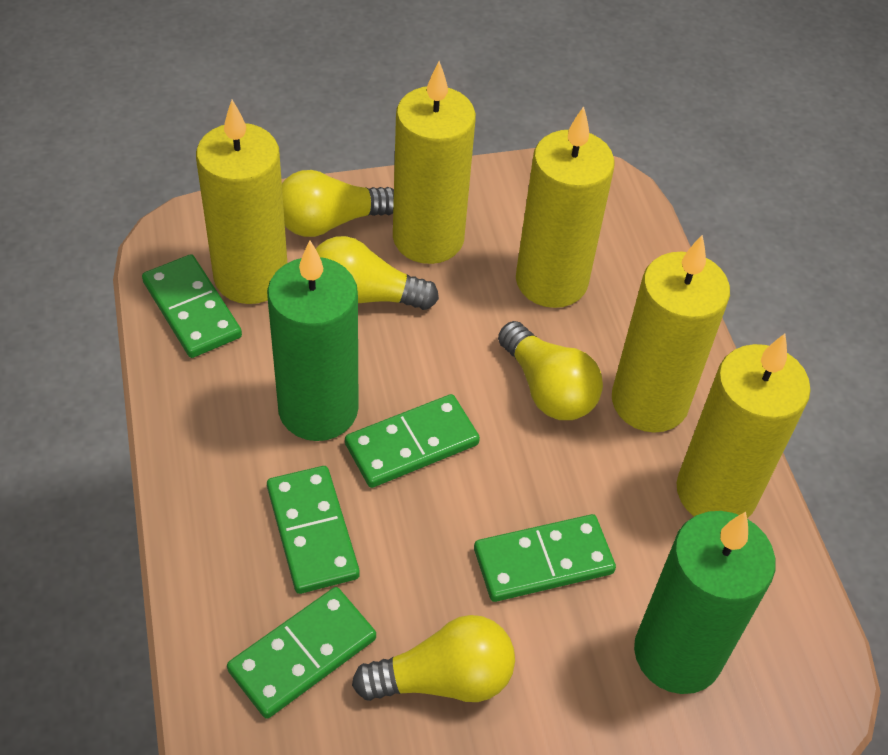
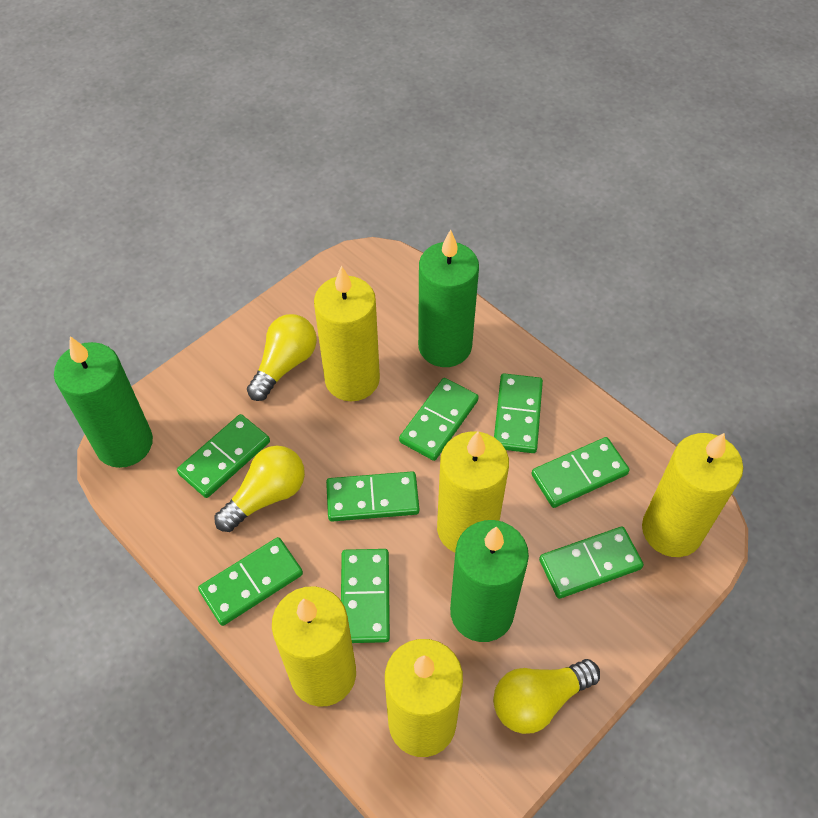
green candle: 2 -> 3
green domino: 5 -> 8
yellow light bulb: 4 -> 3

